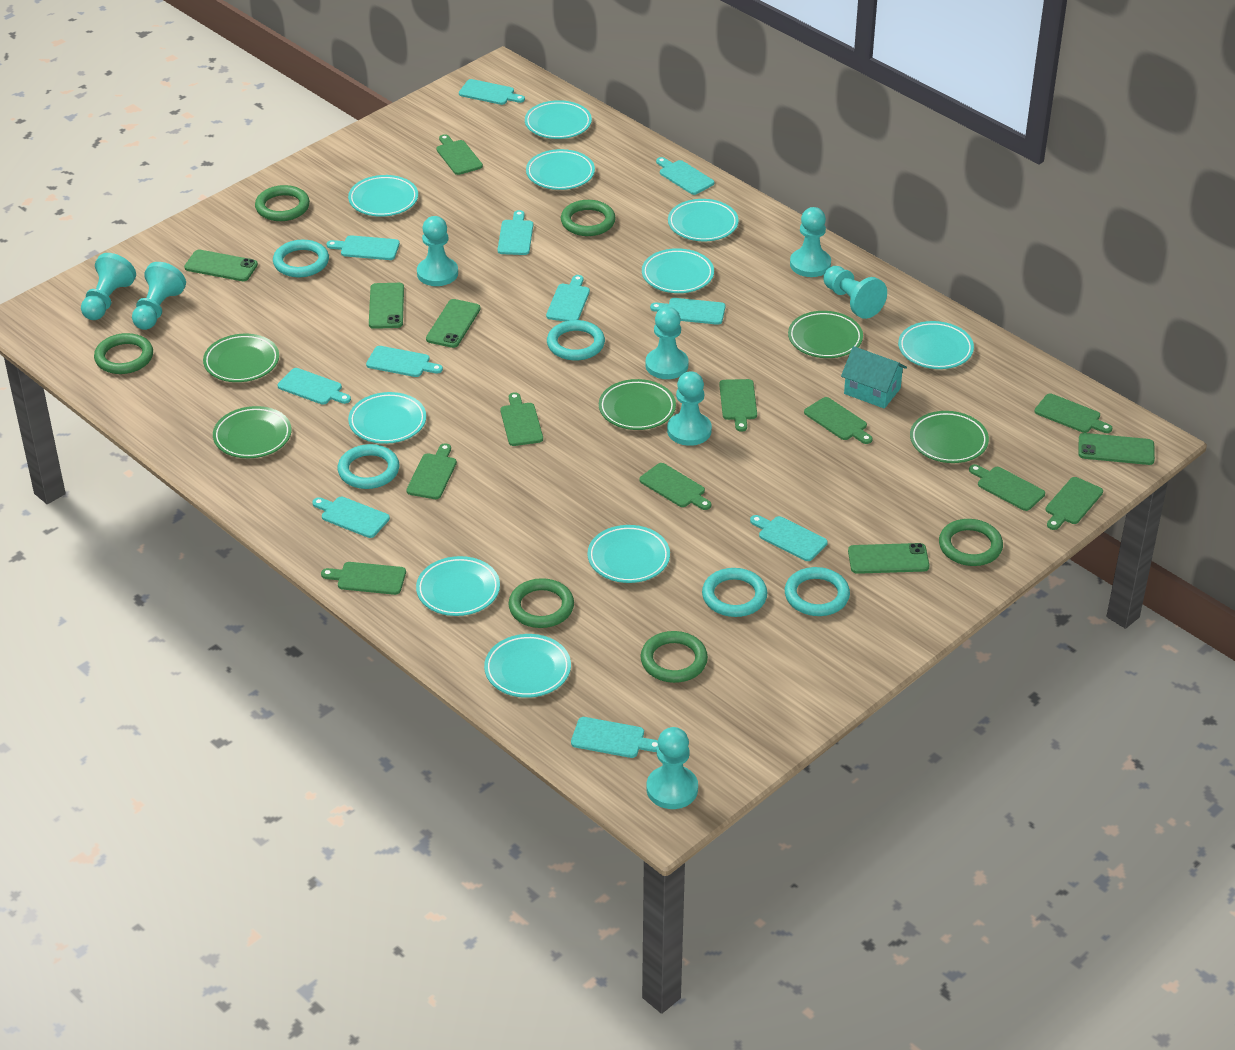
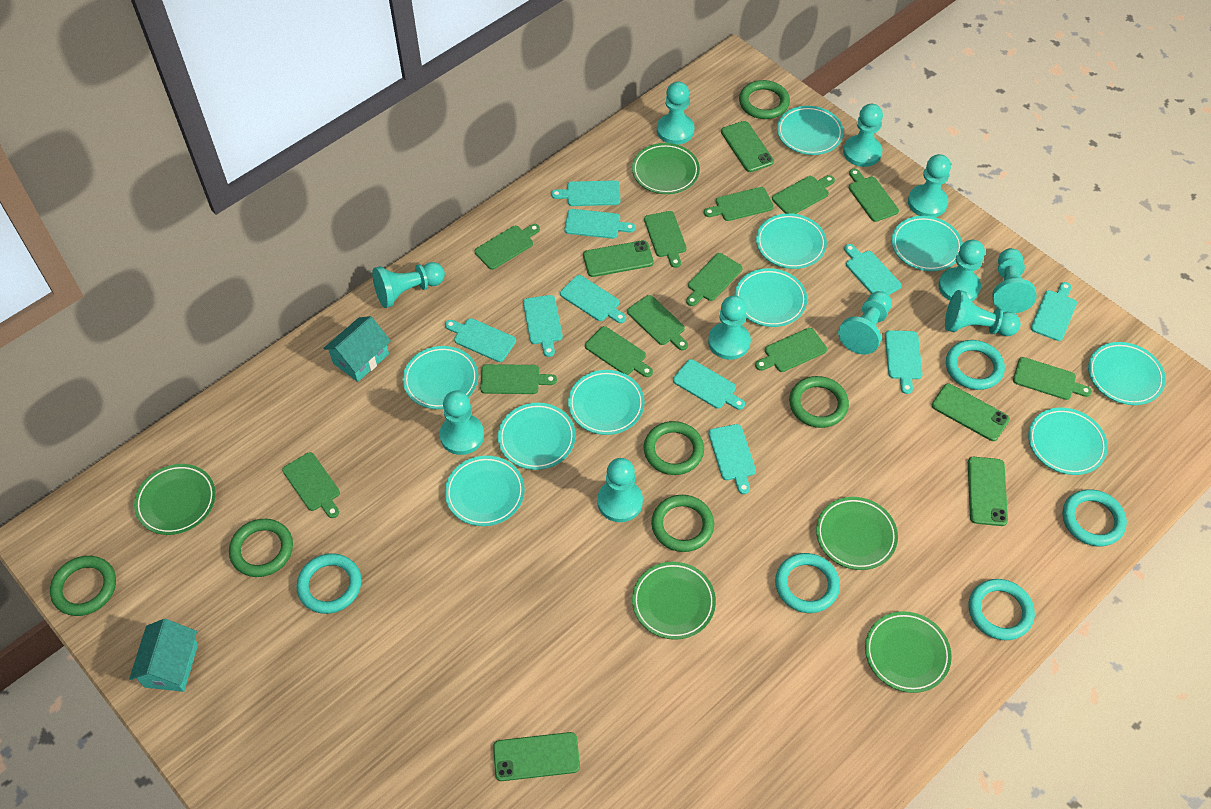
green cutting board: 10 -> 12
turquoise cutting board: 11 -> 10
turquoise house: 1 -> 2
turquoise pawn: 8 -> 11

